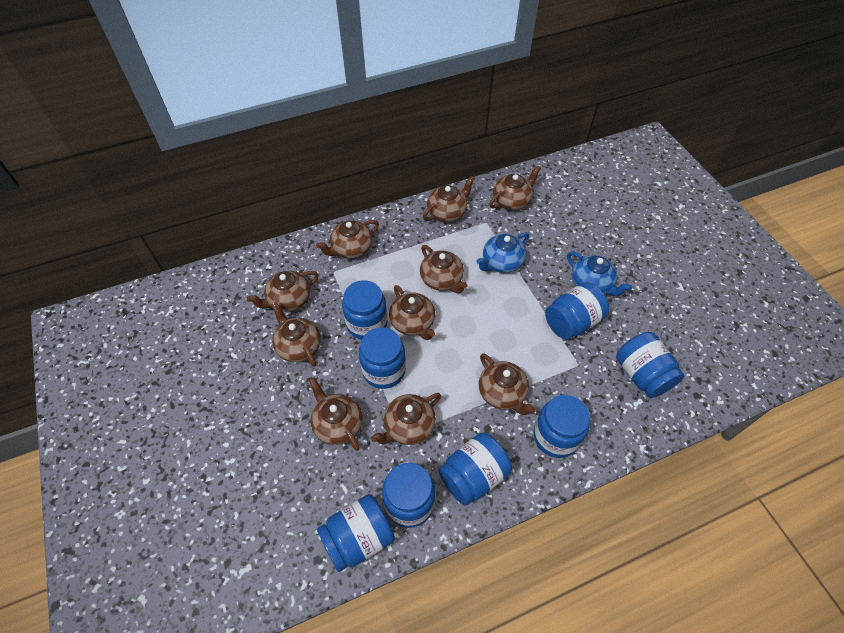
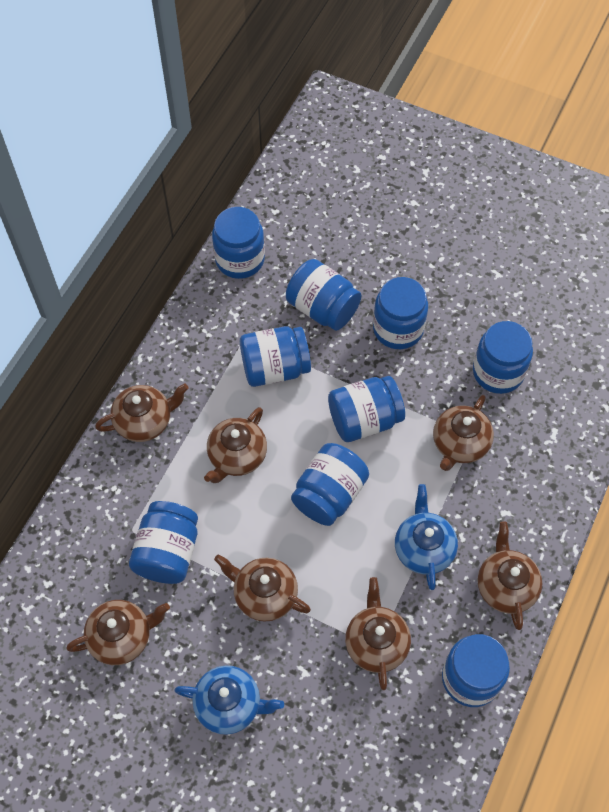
blue jar: 8 -> 9
brown teapot: 10 -> 7

